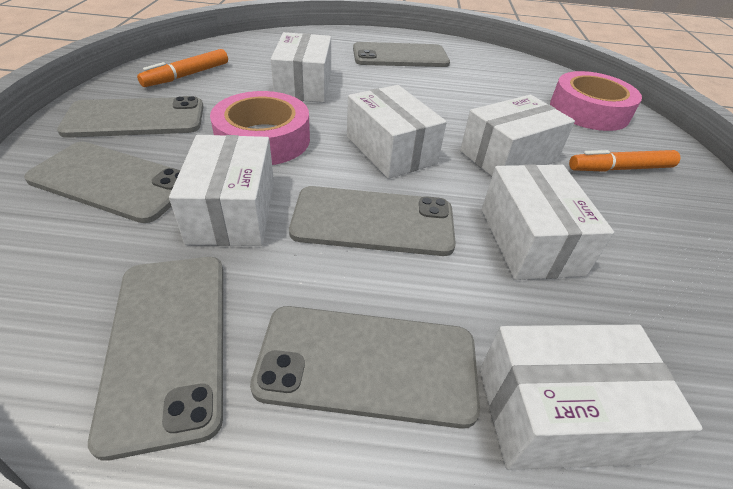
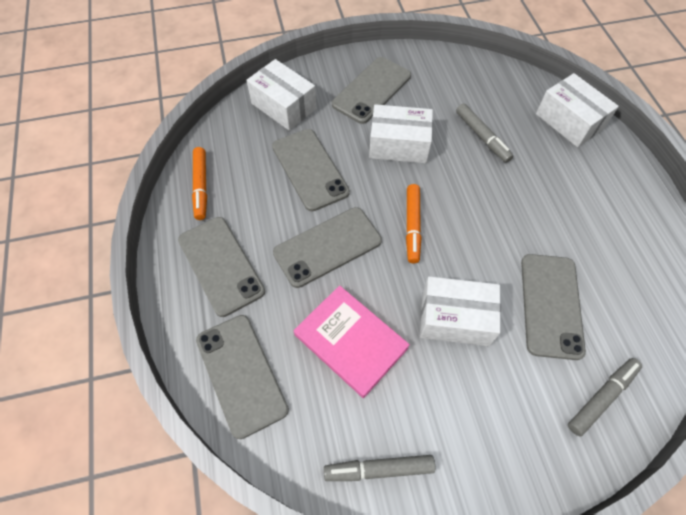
grey marker: 0 -> 3
pink book: 0 -> 1
pink tape: 2 -> 0
white box: 6 -> 4

